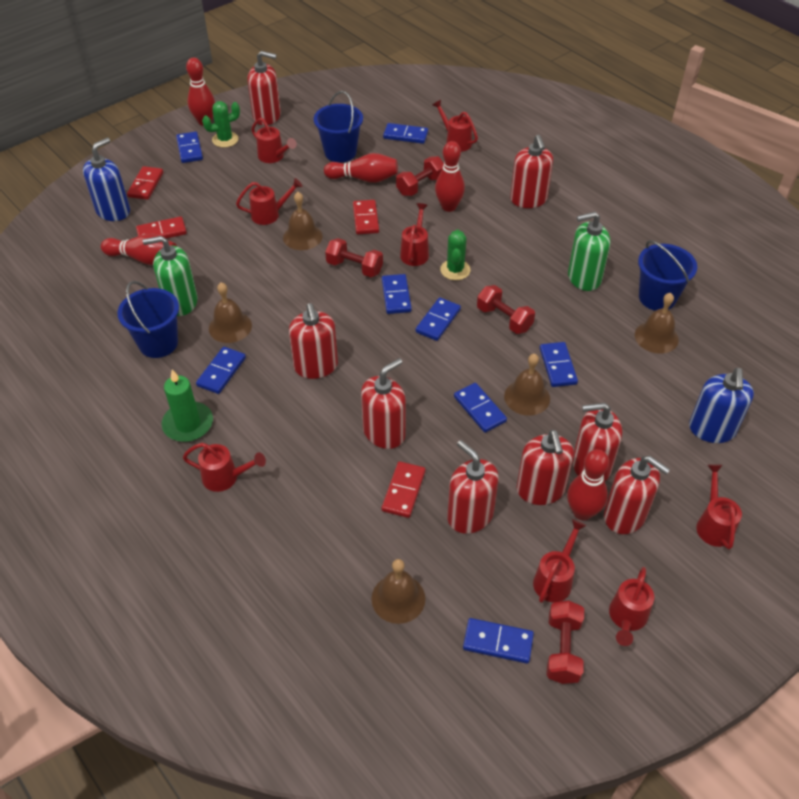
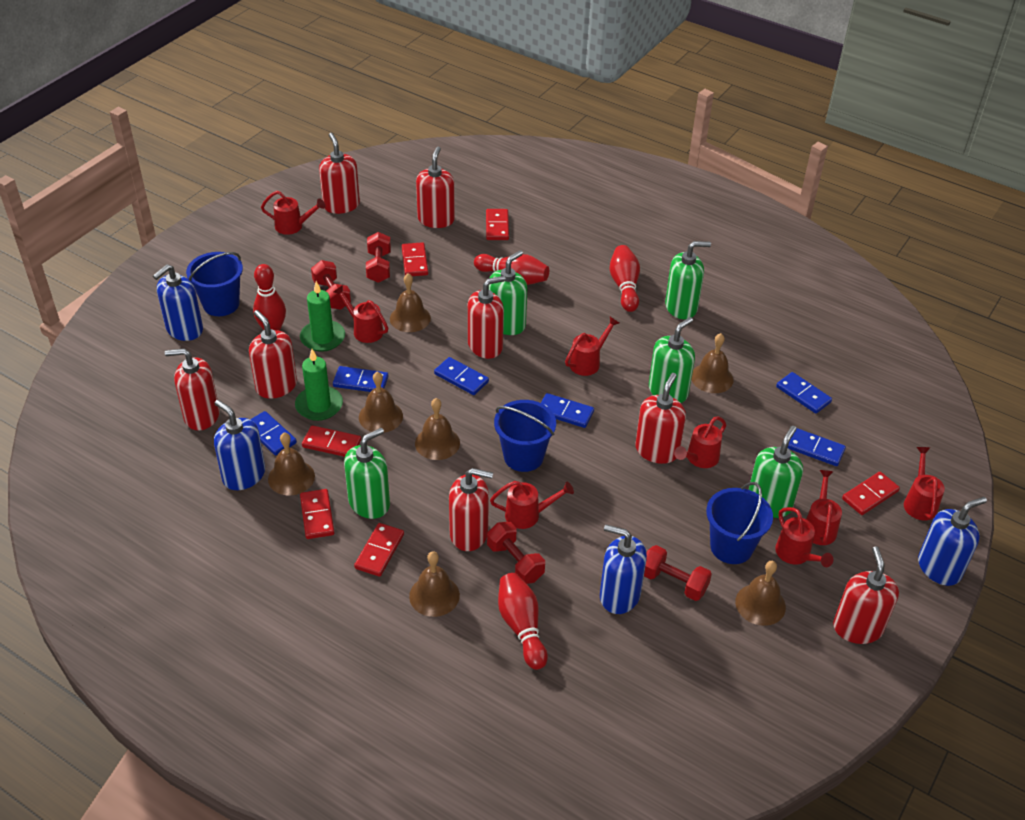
blue domino: 8 -> 6
blue soap dispenser: 2 -> 4
brown bell: 5 -> 7
green cactus: 2 -> 0
green candle: 1 -> 2
green soap dispenser: 2 -> 5
red bowling pin: 5 -> 4
red domino: 4 -> 6

